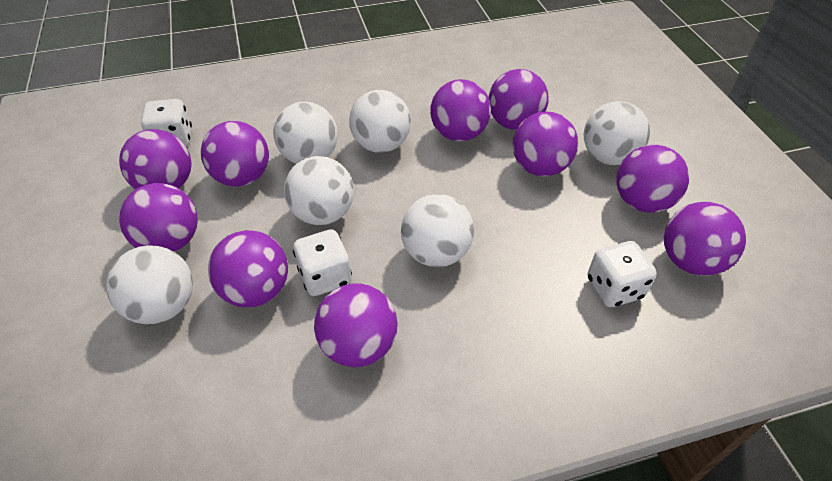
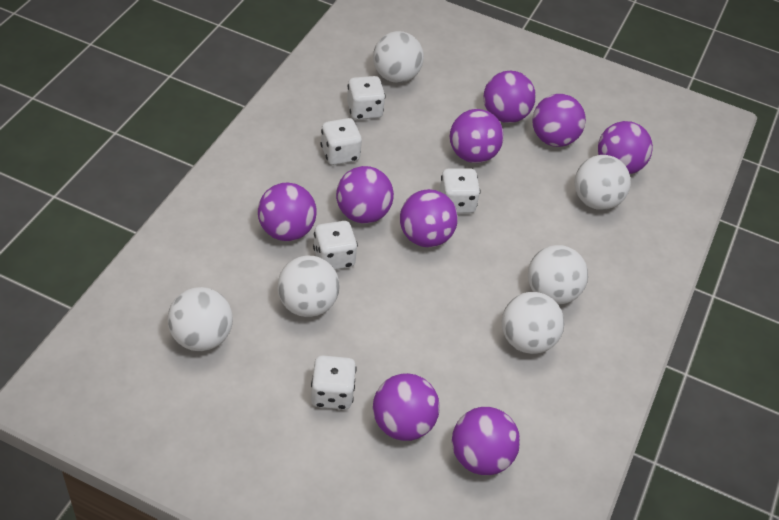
purple ball: 10 -> 9
white dice: 3 -> 5

